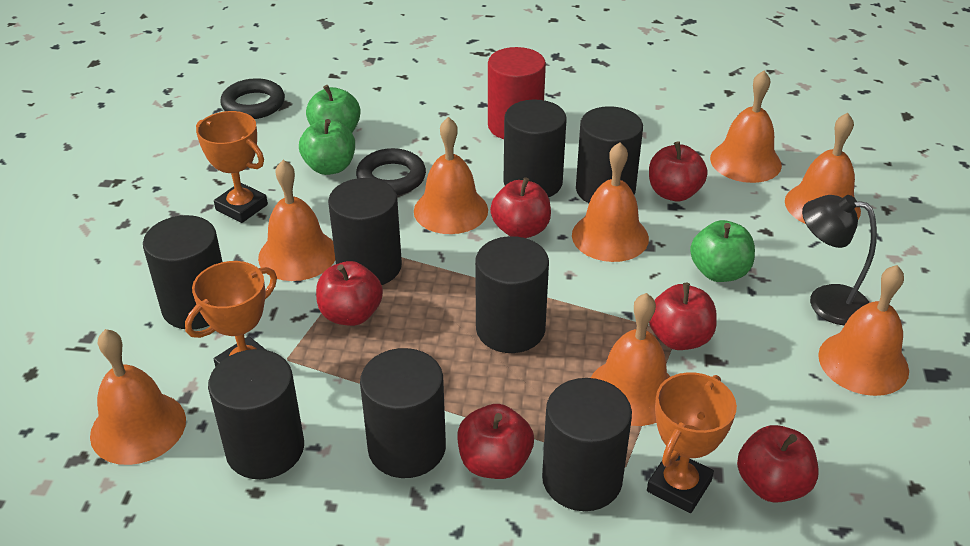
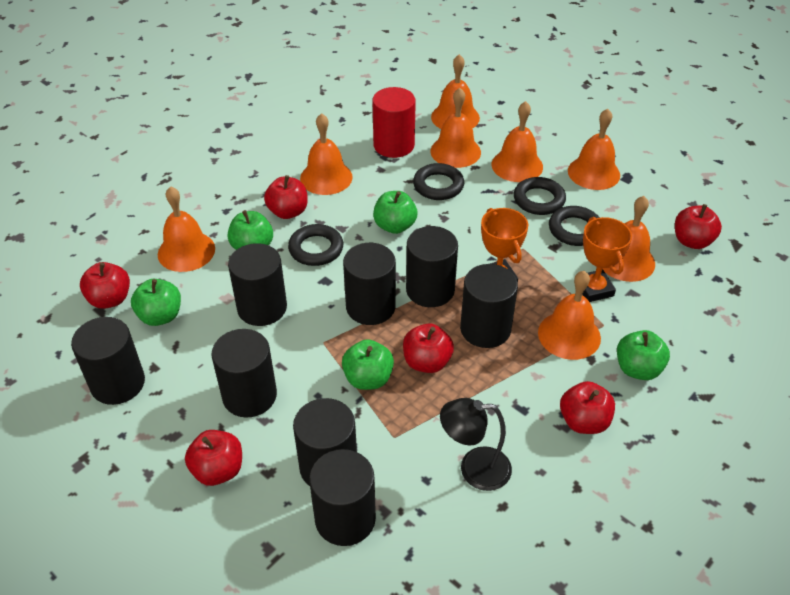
black ring: 2 -> 4
green apple: 3 -> 5
orange trophy: 3 -> 2

